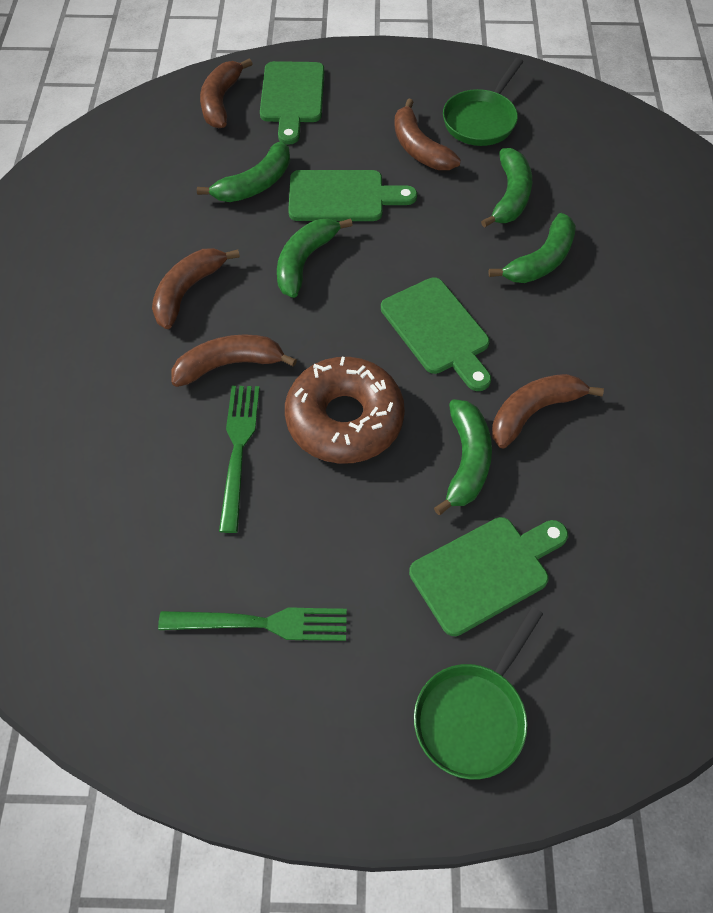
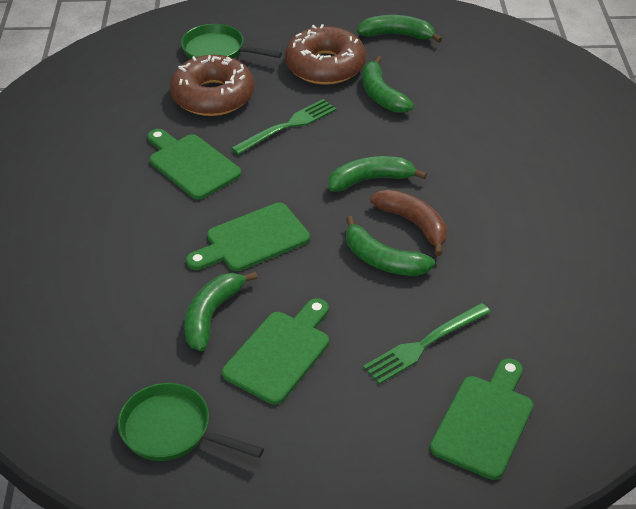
brown banana: 5 -> 1
brown donut: 1 -> 2

